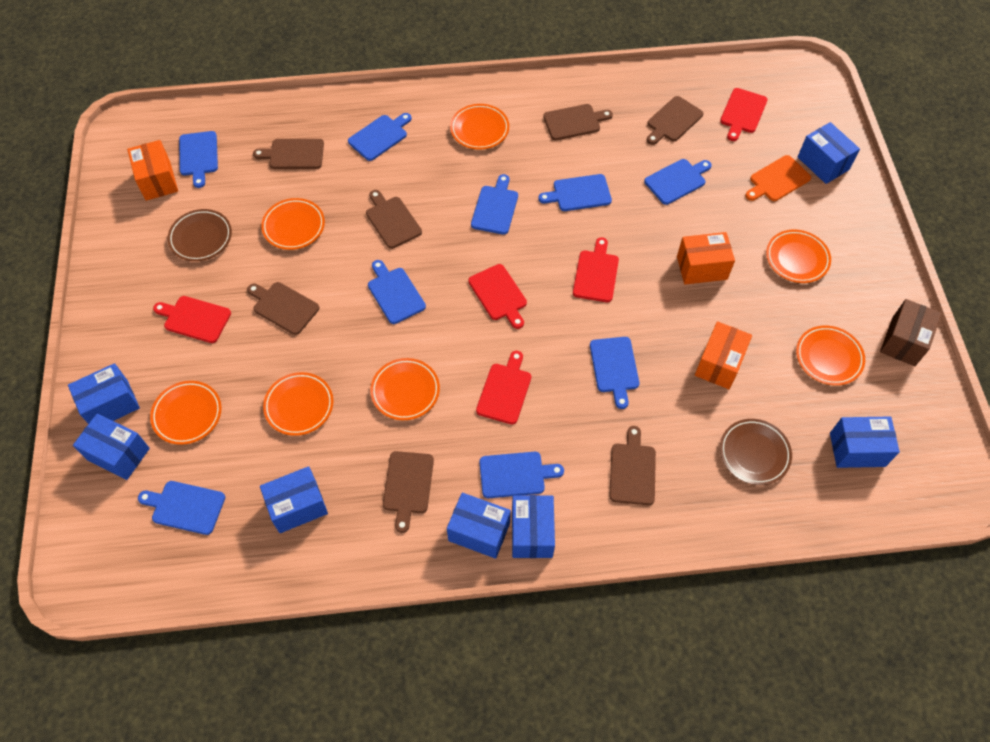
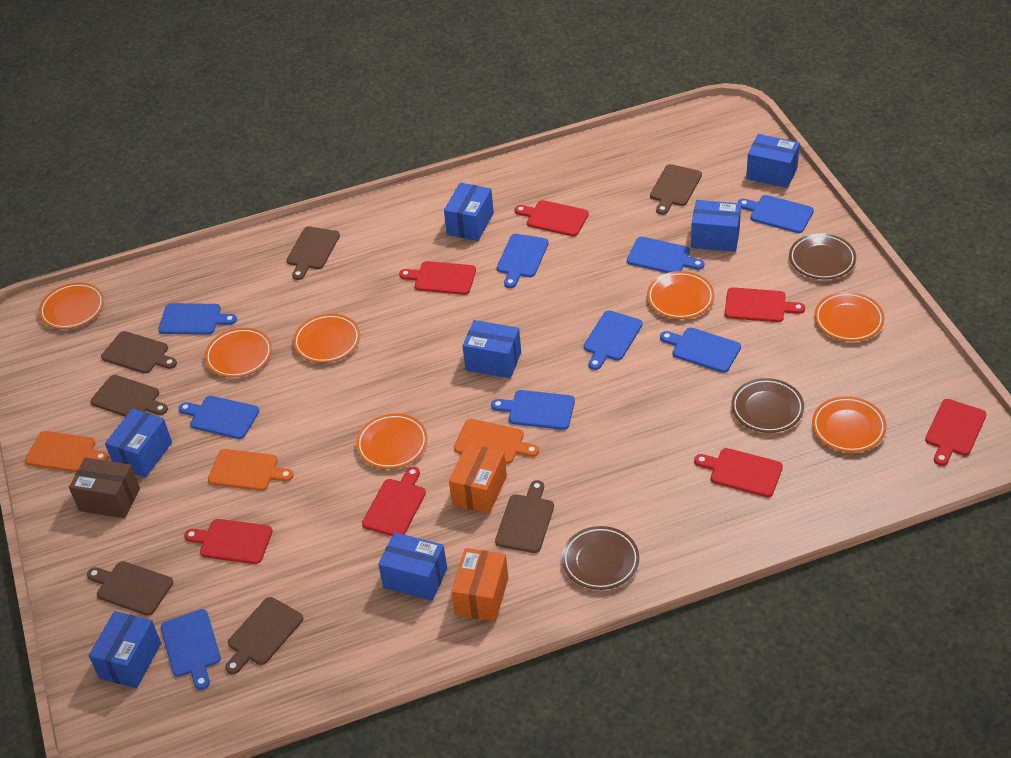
brown plate: 2 -> 3
orange box: 3 -> 2
orange cutting board: 1 -> 3
red cutting board: 5 -> 7

